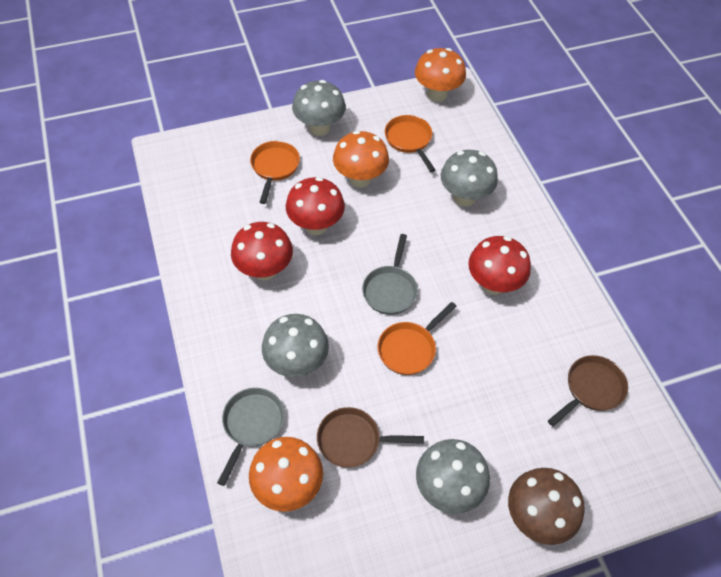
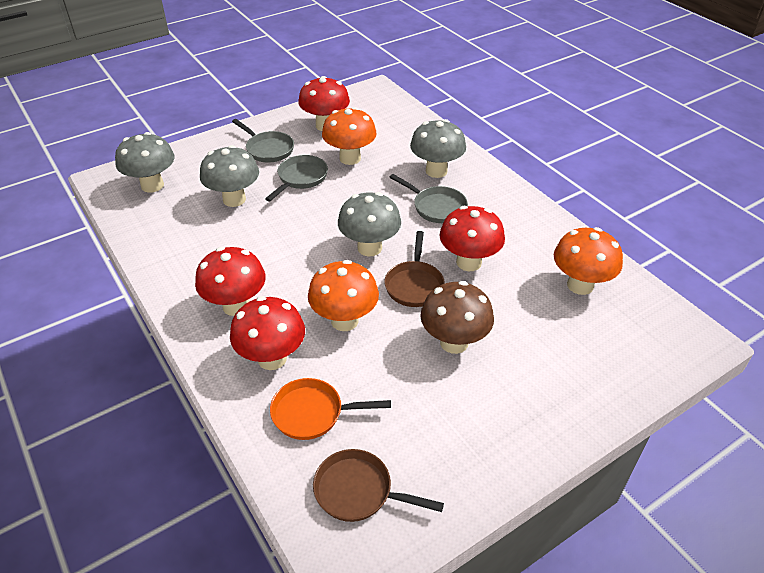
grey pan: 2 -> 3
orange pan: 3 -> 1
red mushroom: 3 -> 4

